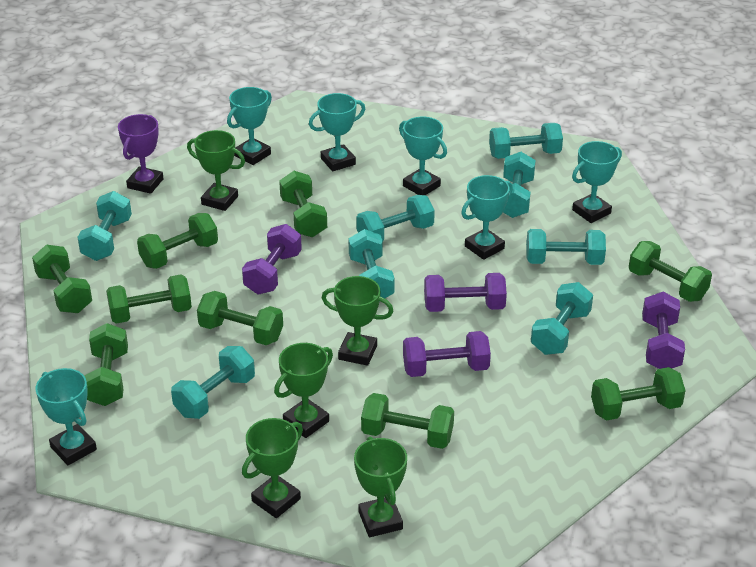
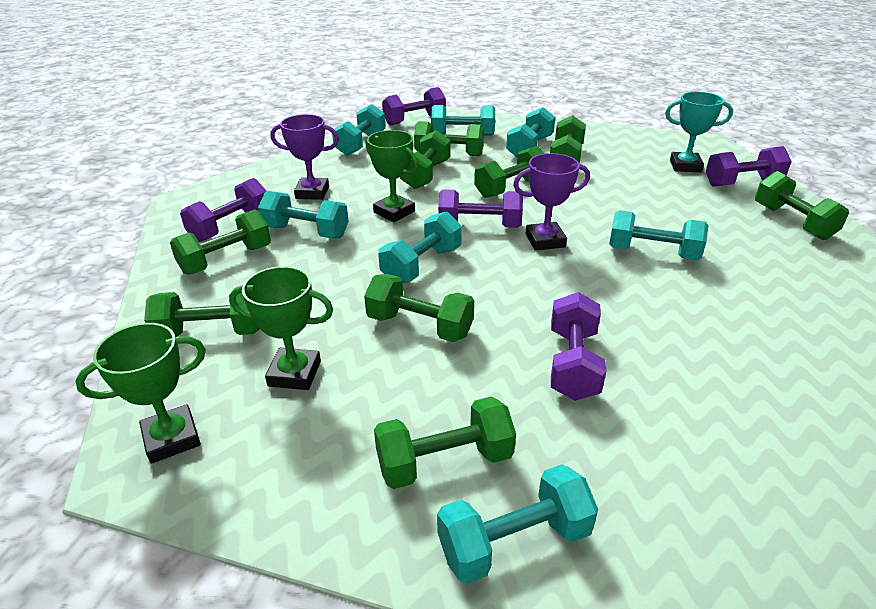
green trophy: 5 -> 3
purple dumbbell: 4 -> 5
purple trophy: 1 -> 2
turquoise dumbbell: 8 -> 7
turquoise trophy: 6 -> 1

